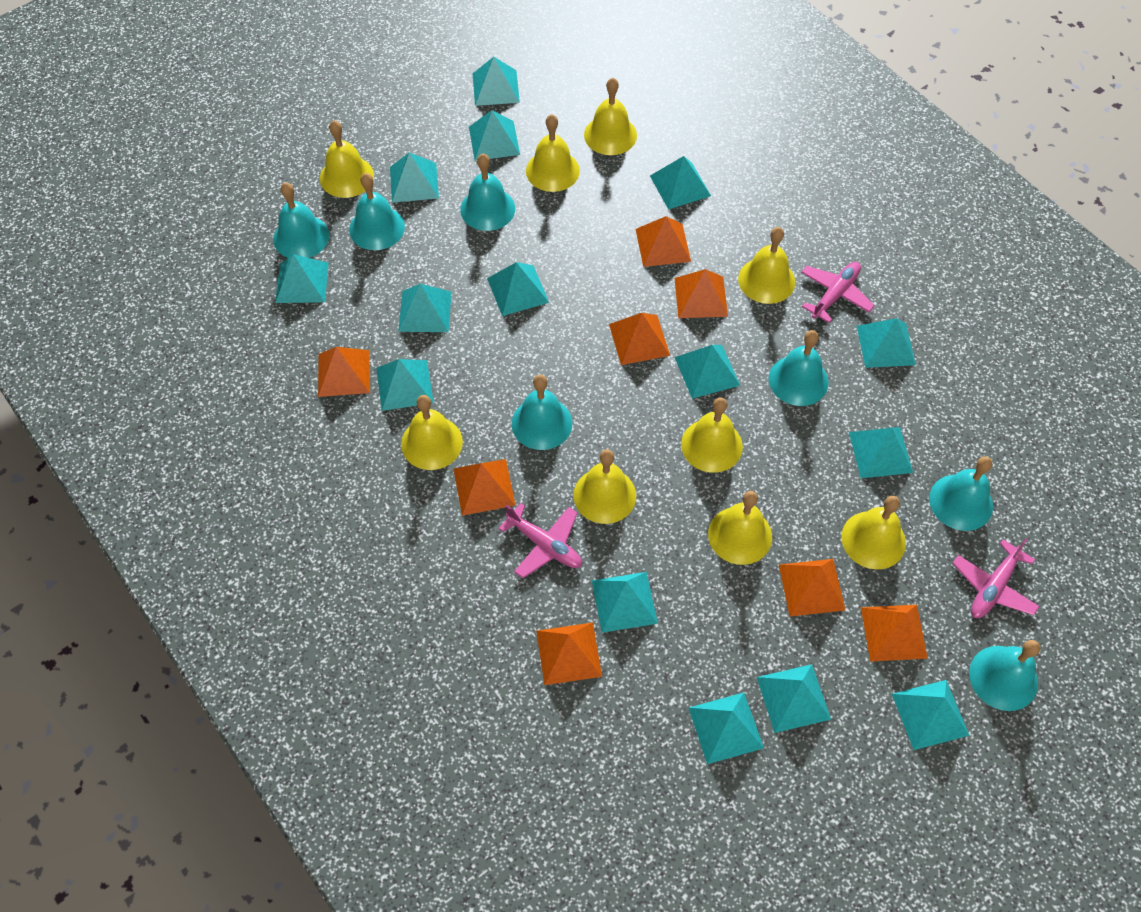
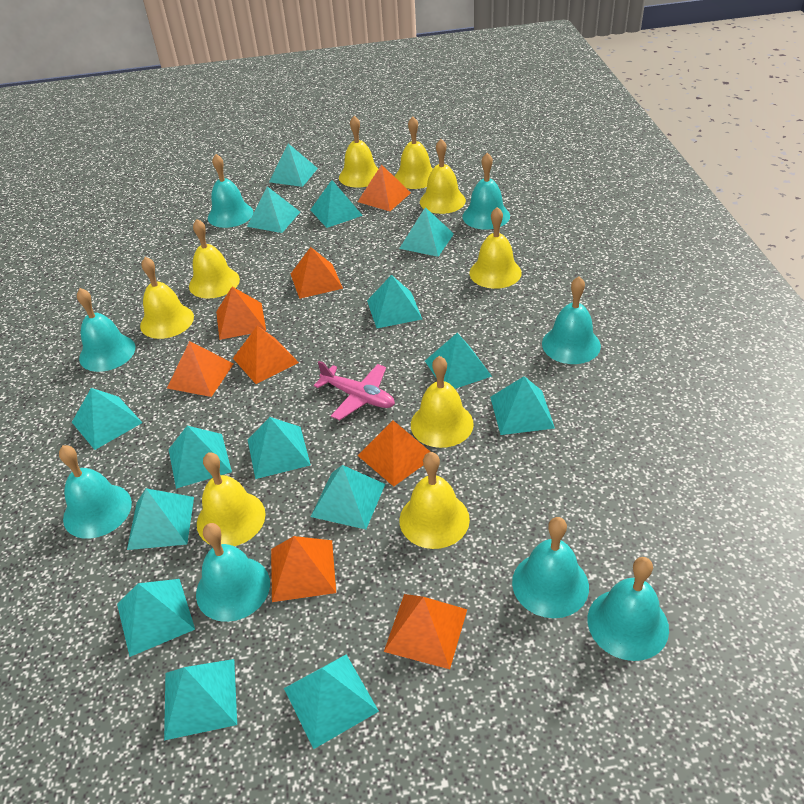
pink plane: 3 -> 1
turquoise bell: 7 -> 8

